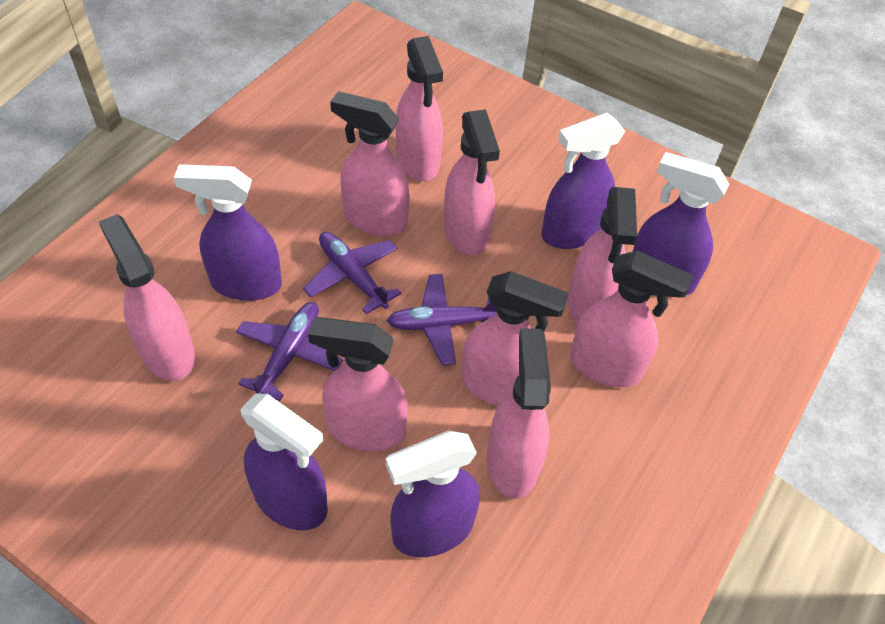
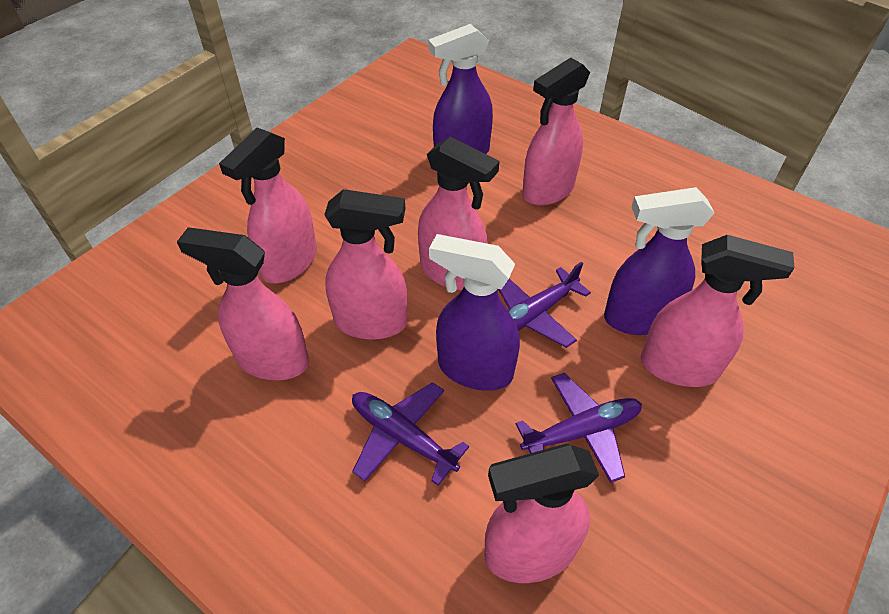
pink spray bottle: 9 -> 7
purple spray bottle: 5 -> 3

